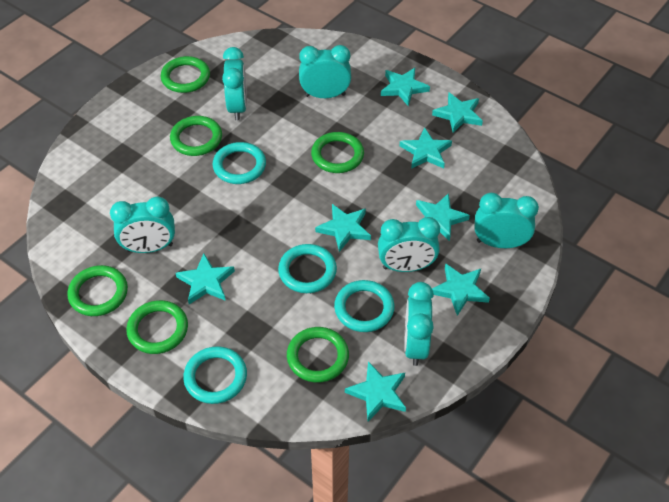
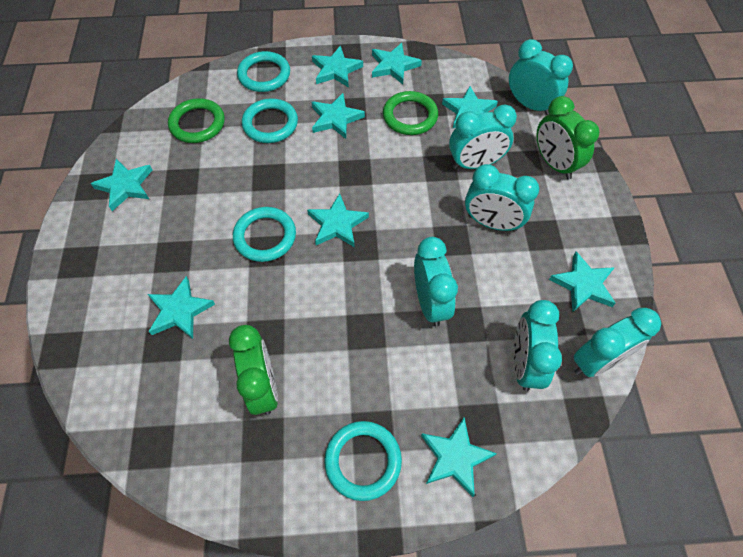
green clock: 0 -> 2
green ring: 6 -> 2
turquoise star: 8 -> 9

